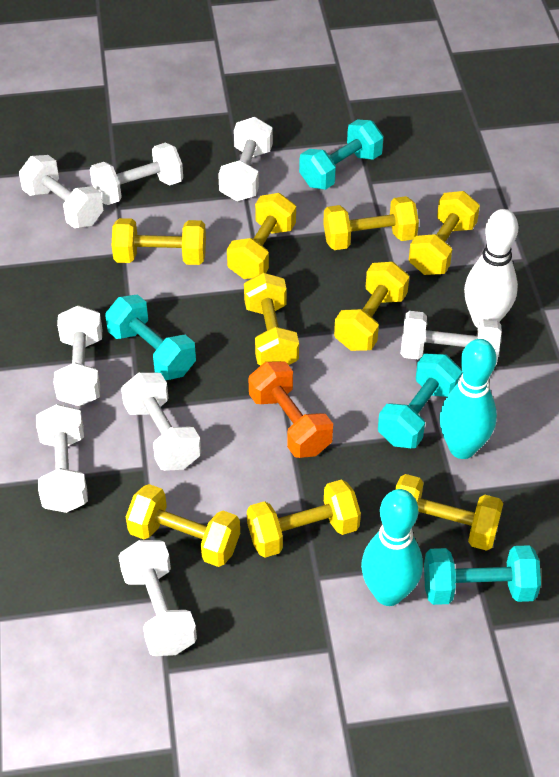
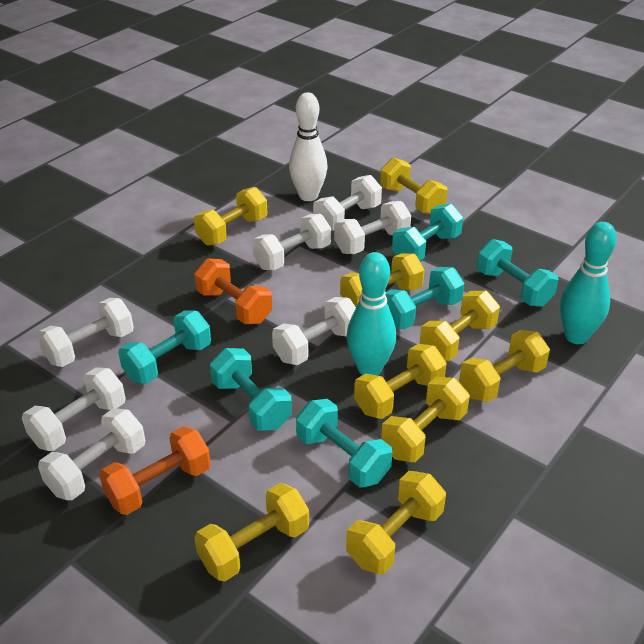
orange dumbbell: 1 -> 2
turquoise dumbbell: 4 -> 6
white dumbbell: 8 -> 7

